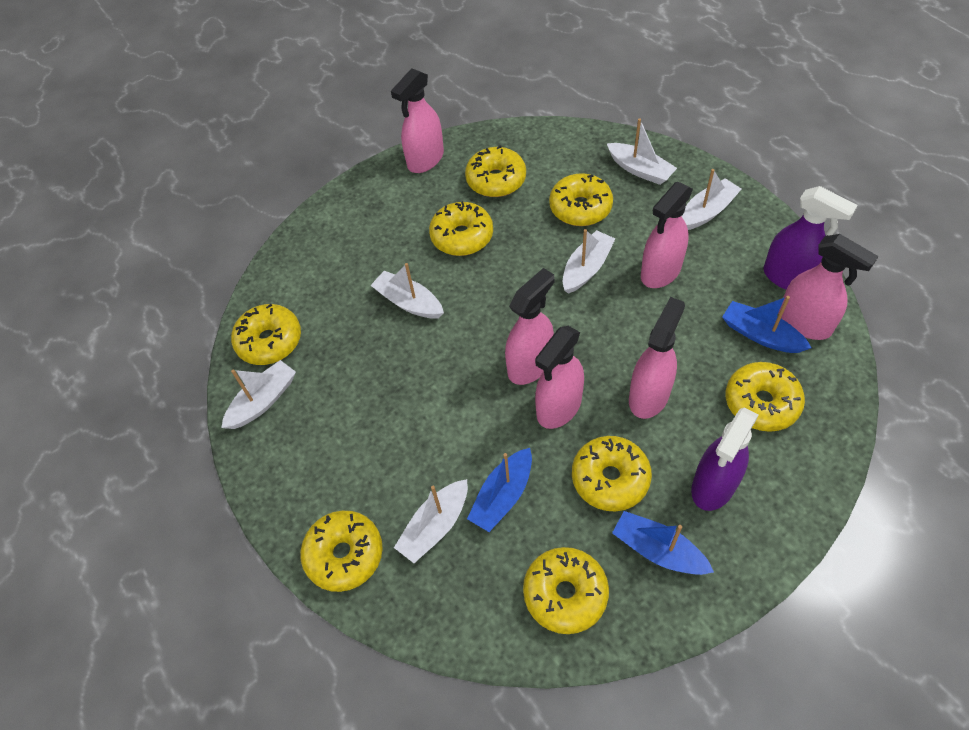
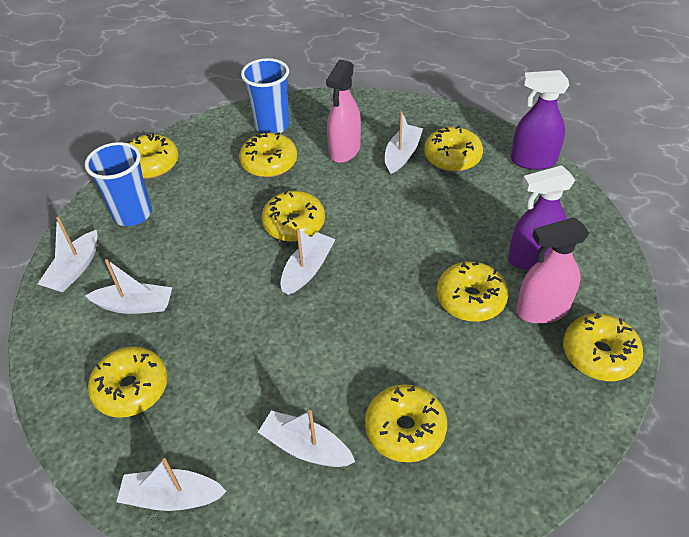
blue boat: 3 -> 0
blue cup: 0 -> 2
pink spray bottle: 6 -> 2

